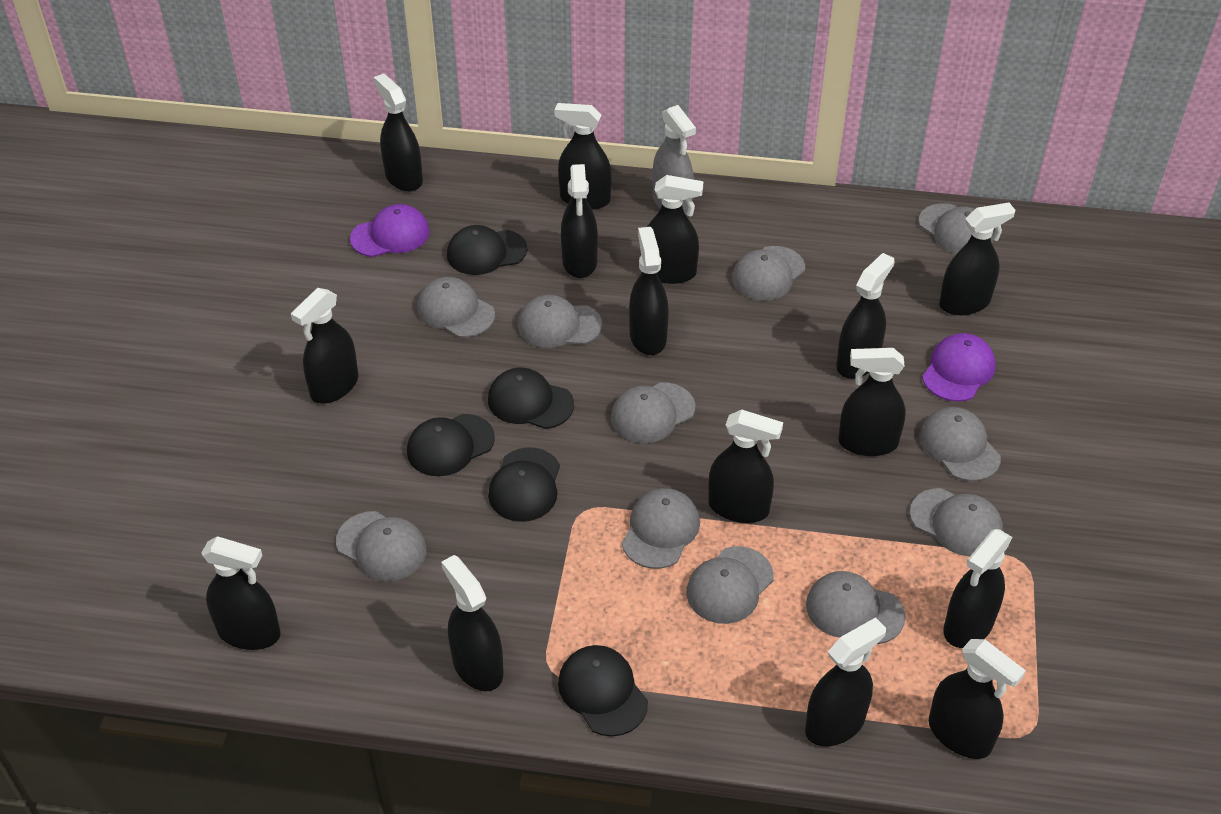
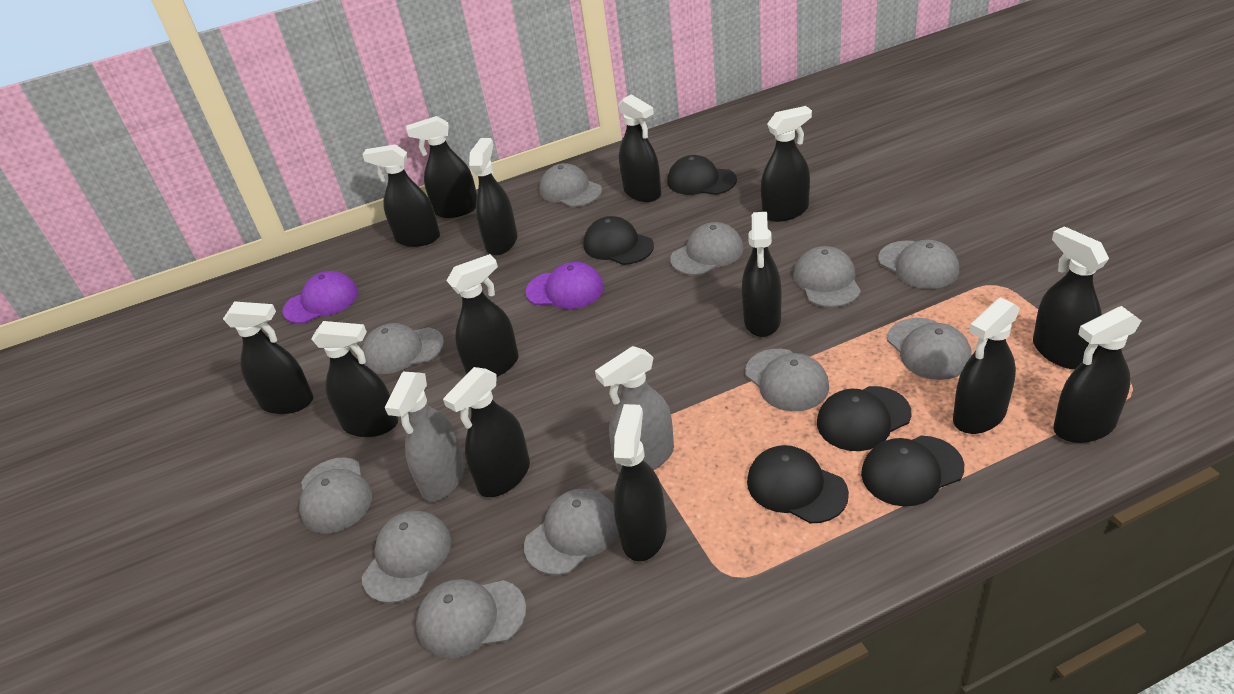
black spray bottle: 15 -> 14
grey spray bottle: 1 -> 2

